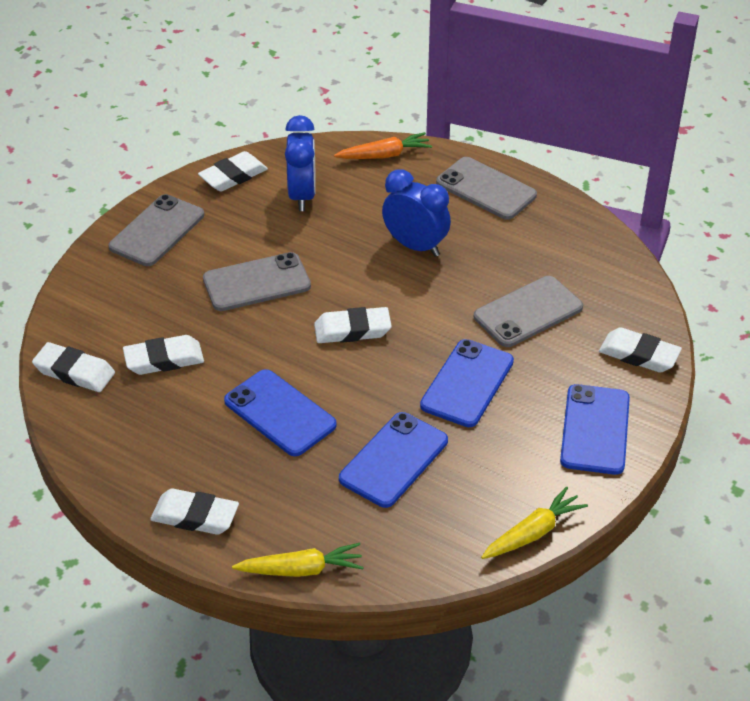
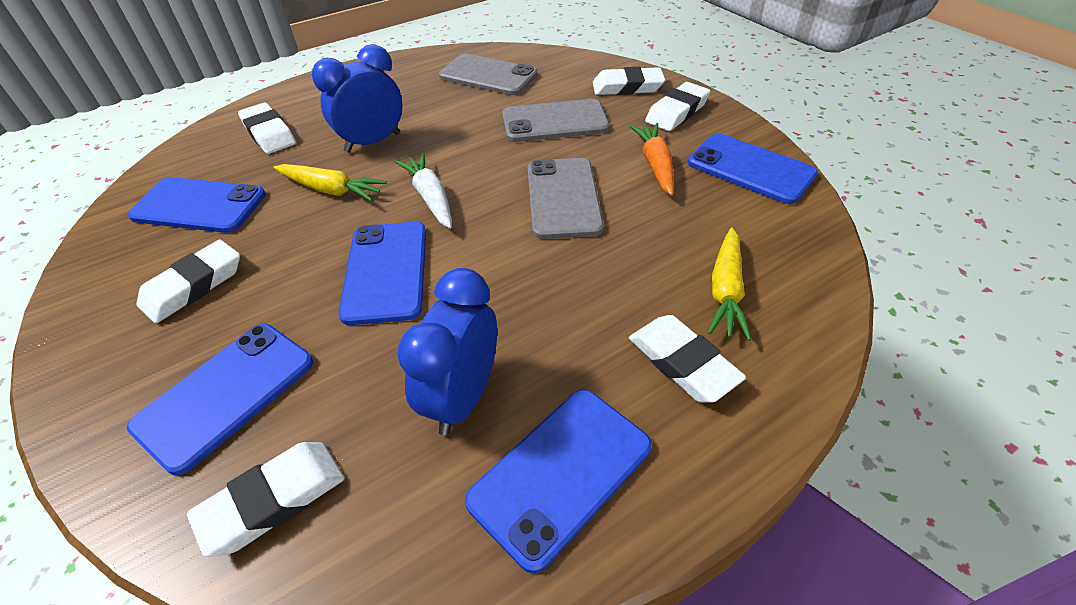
blue phone: 4 -> 5
grey phone: 4 -> 3
white carrot: 0 -> 1

